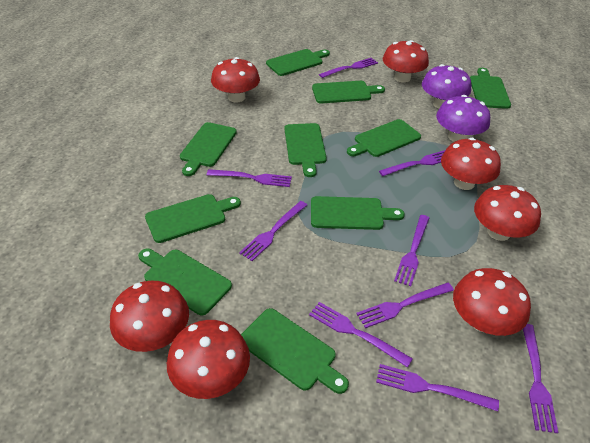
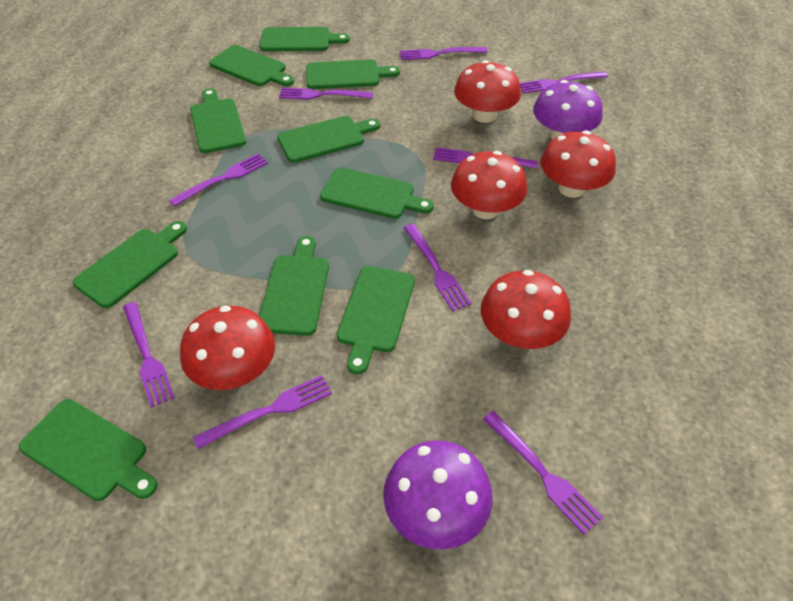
red mushroom: 7 -> 5

